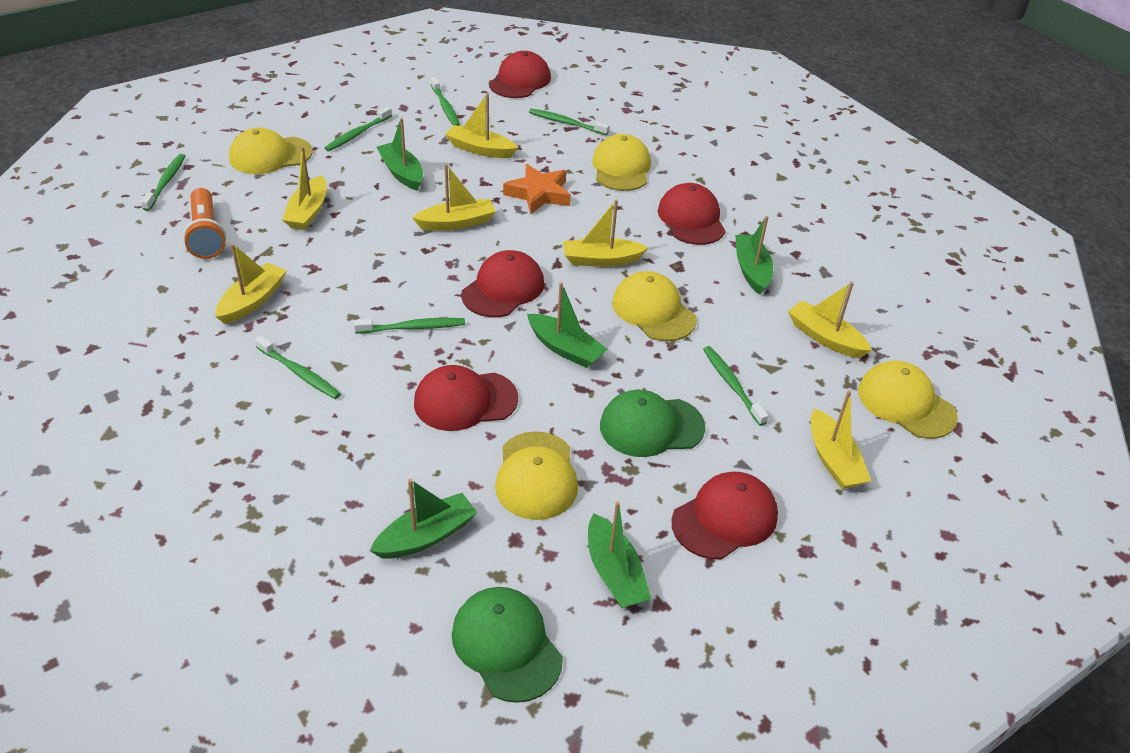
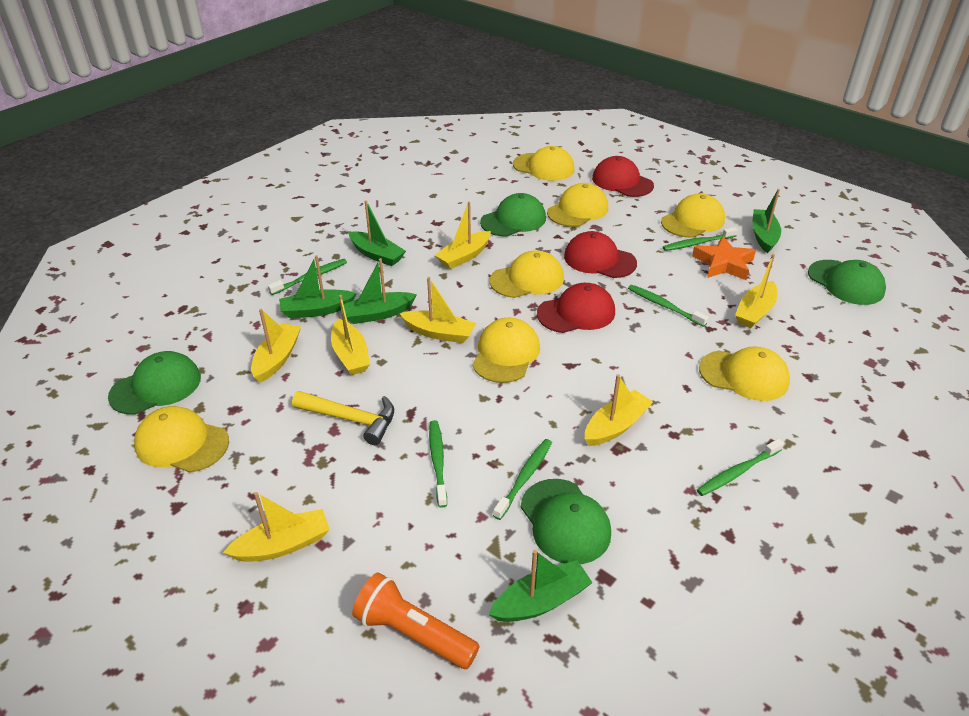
green cap: 2 -> 4
green toothbrush: 7 -> 6
red cap: 5 -> 3
yellow cap: 5 -> 7
yellow hammer: 0 -> 1

